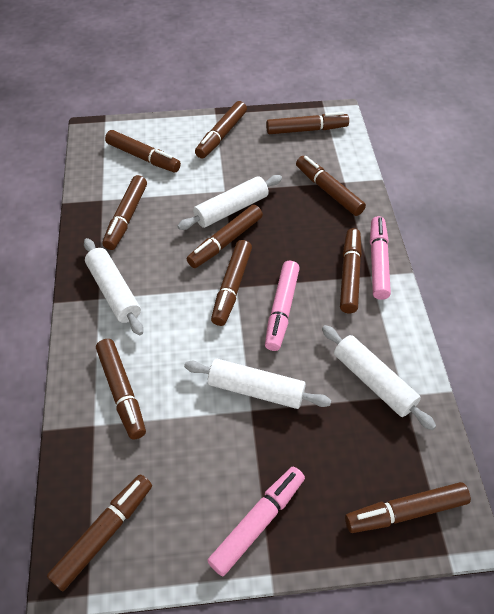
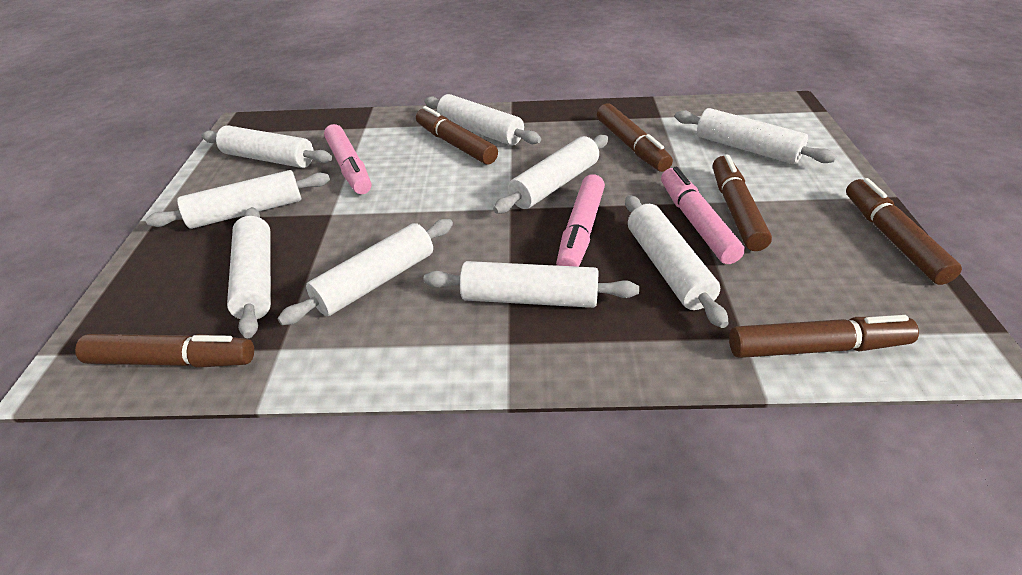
brown marker: 11 -> 6
white rolling pin: 4 -> 9

